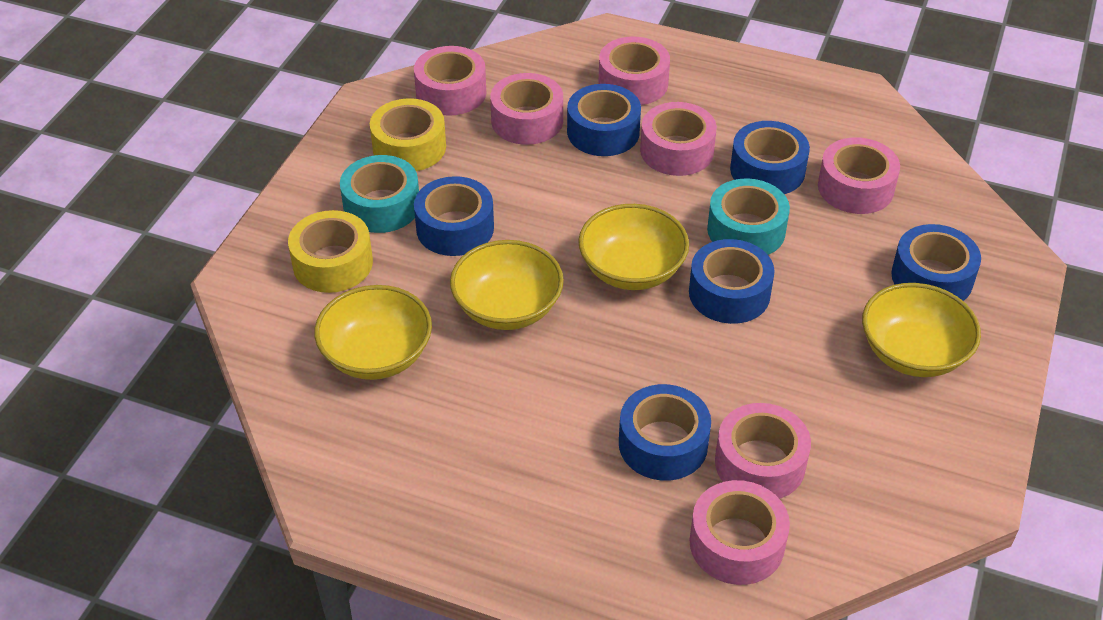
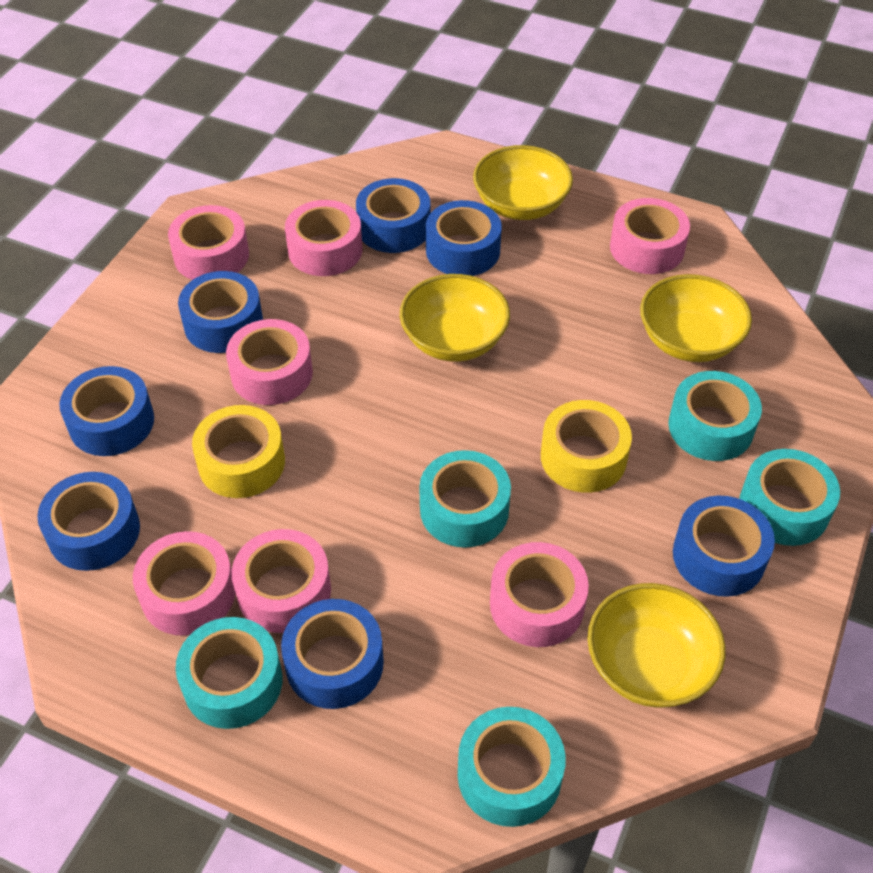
blue tape: 6 -> 7
turquoise tape: 2 -> 5

